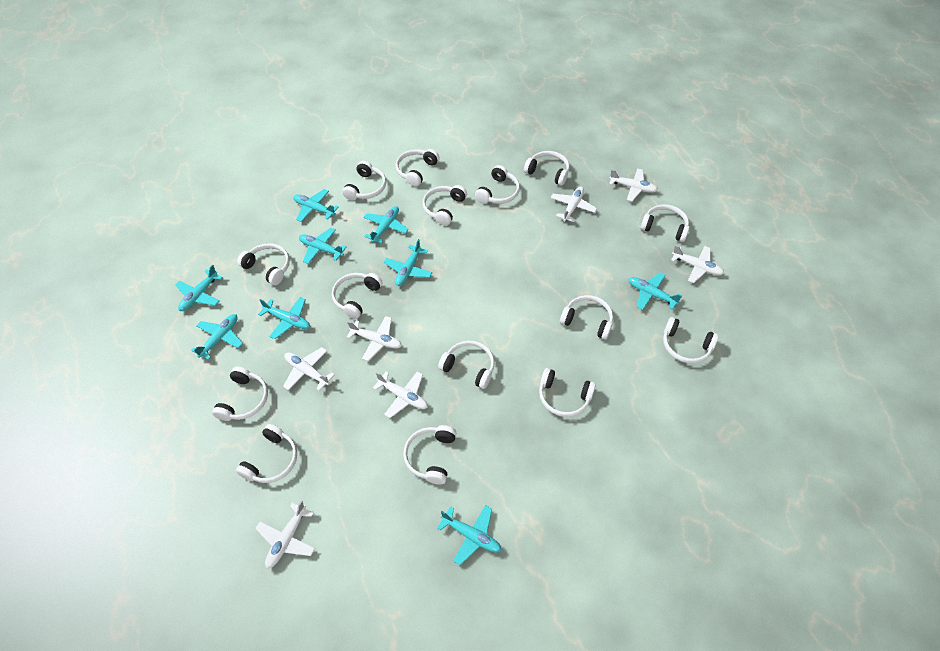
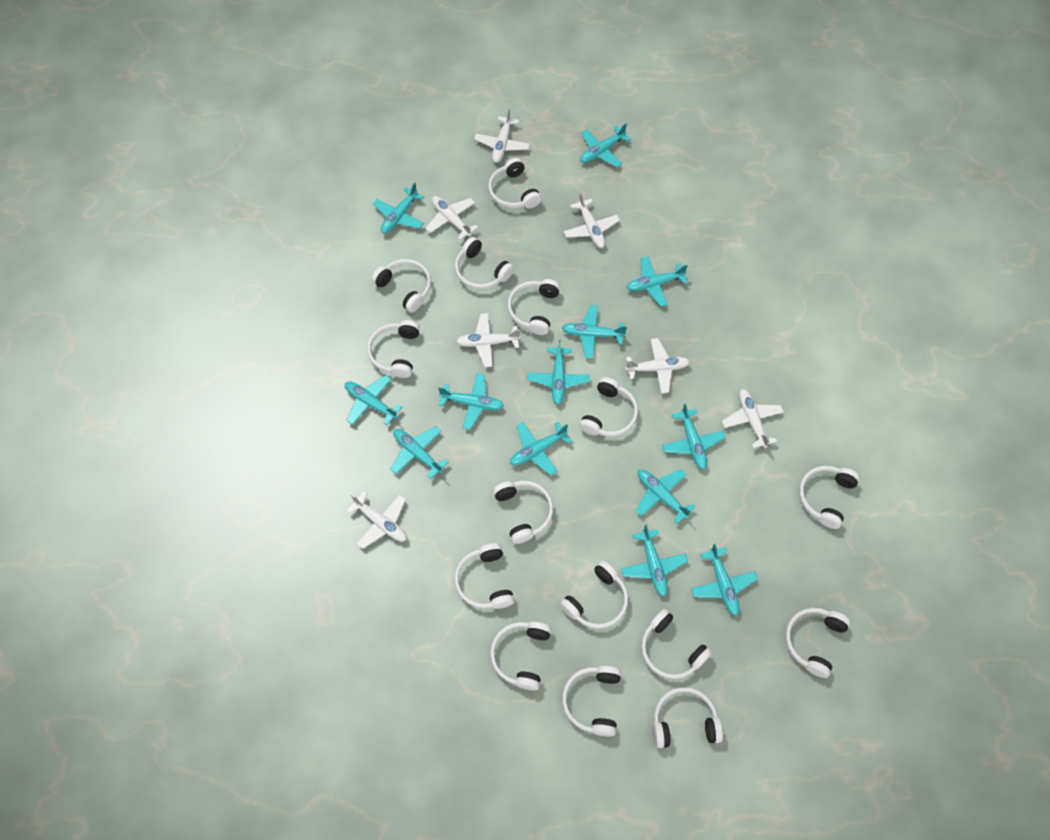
turquoise plane: 9 -> 13

